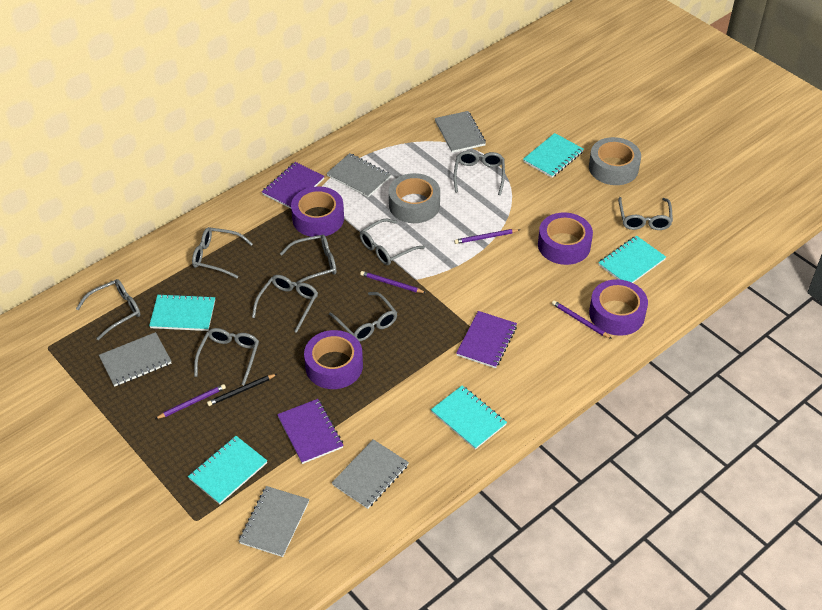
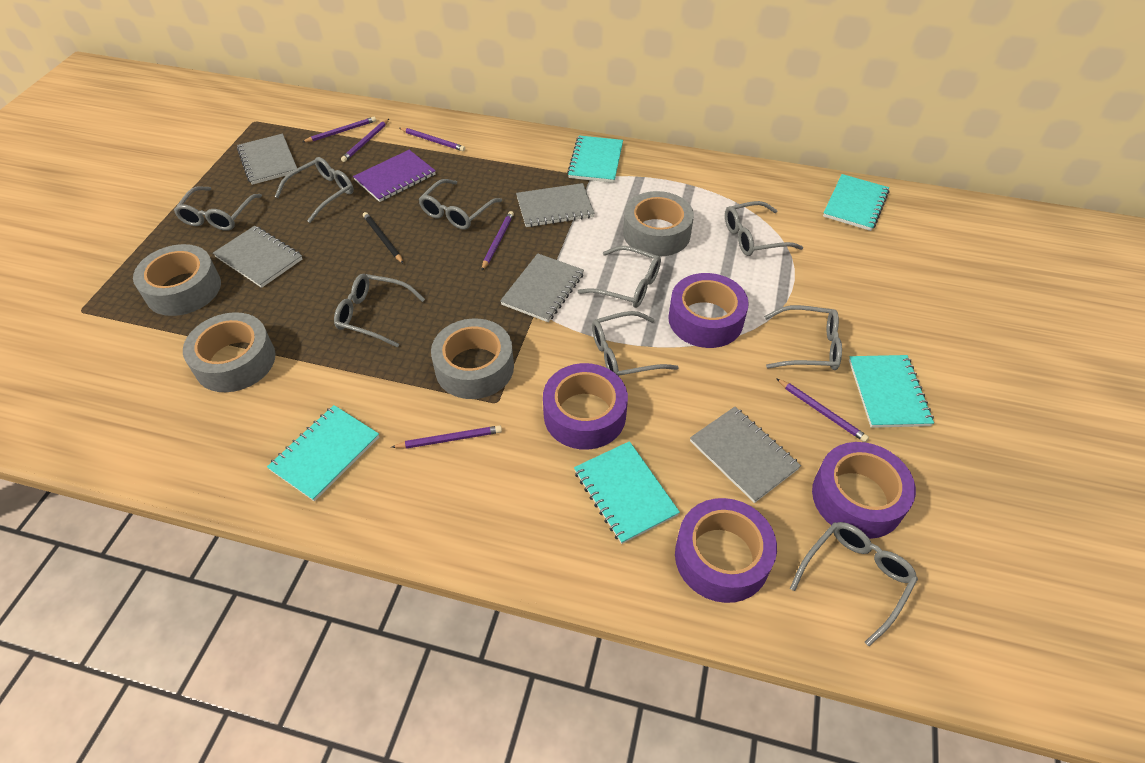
grey tape: 2 -> 4
purple notebook: 3 -> 1
purple pencil: 4 -> 6

